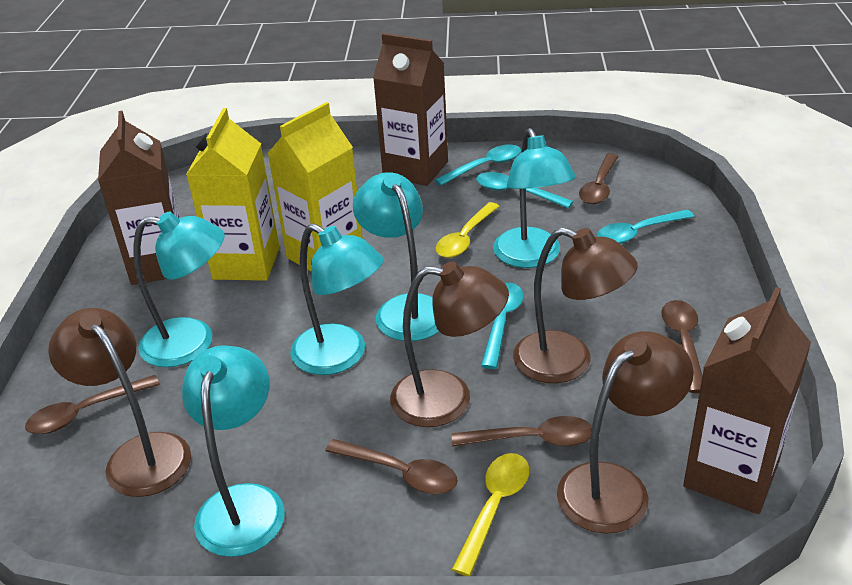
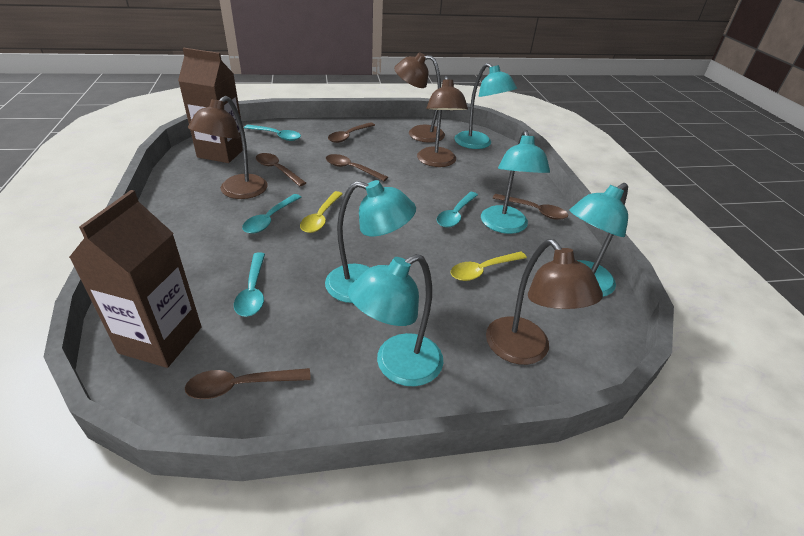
brown carton: 3 -> 2
yellow carton: 2 -> 0

